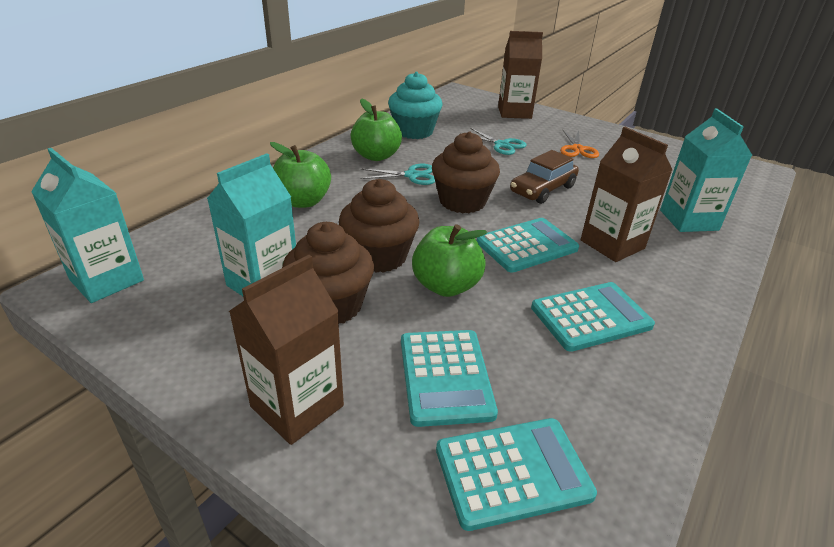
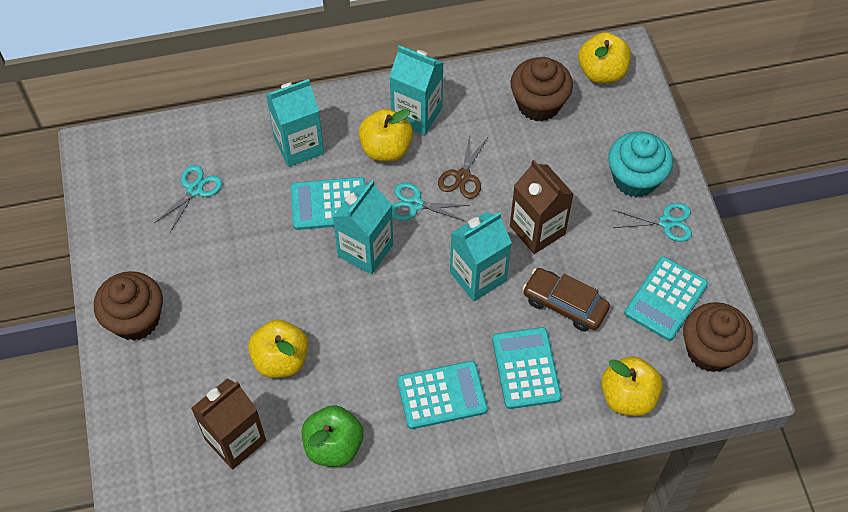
brown carton: 3 -> 2
brown scissors: 0 -> 1
green apple: 3 -> 1
orange scissors: 1 -> 0
turquoise carton: 3 -> 4
turquoise scissors: 2 -> 3
yellow apple: 0 -> 4

